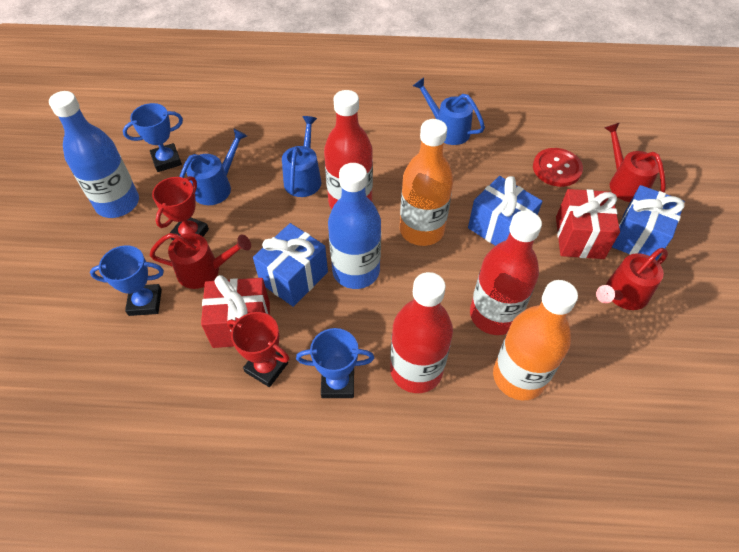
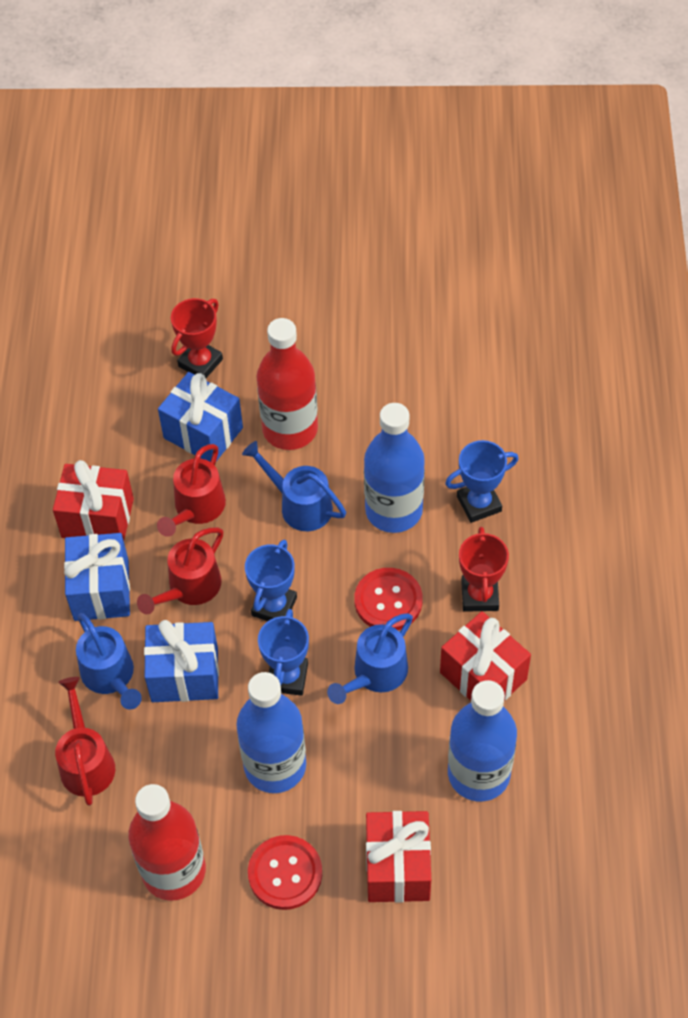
blue bottle: 2 -> 3
orange bottle: 2 -> 0
red bottle: 3 -> 2
red button: 1 -> 2
red gift: 2 -> 3

